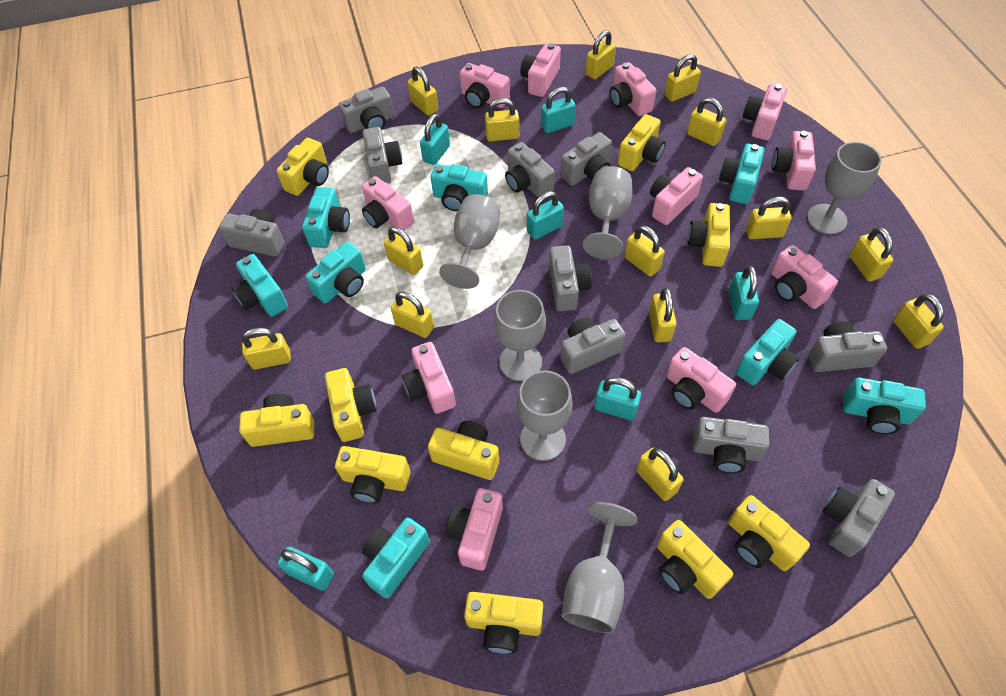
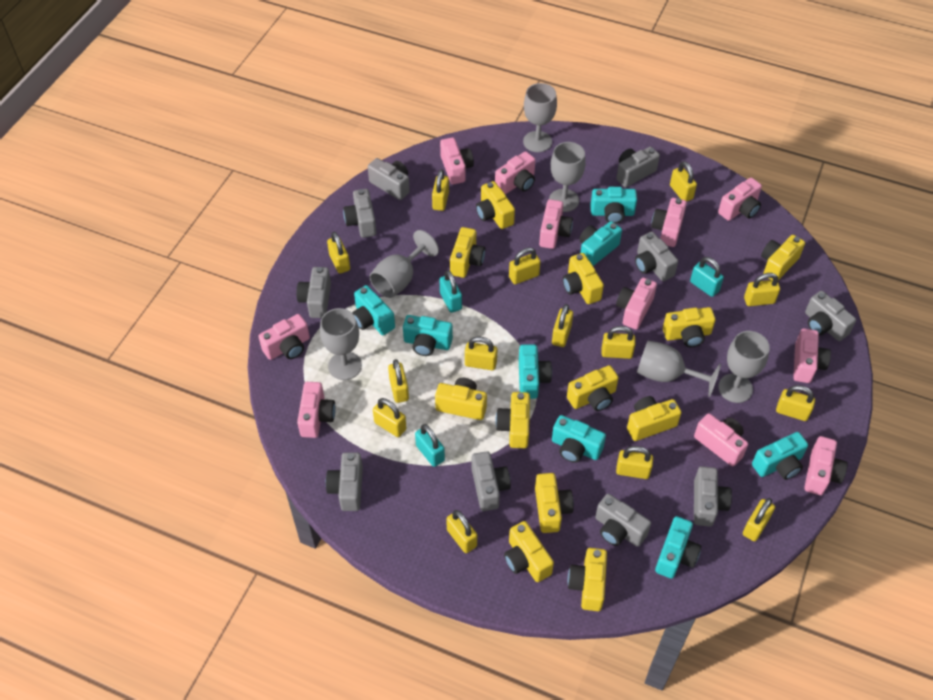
turquoise padlock: 6 -> 3
yellow camera: 10 -> 12

